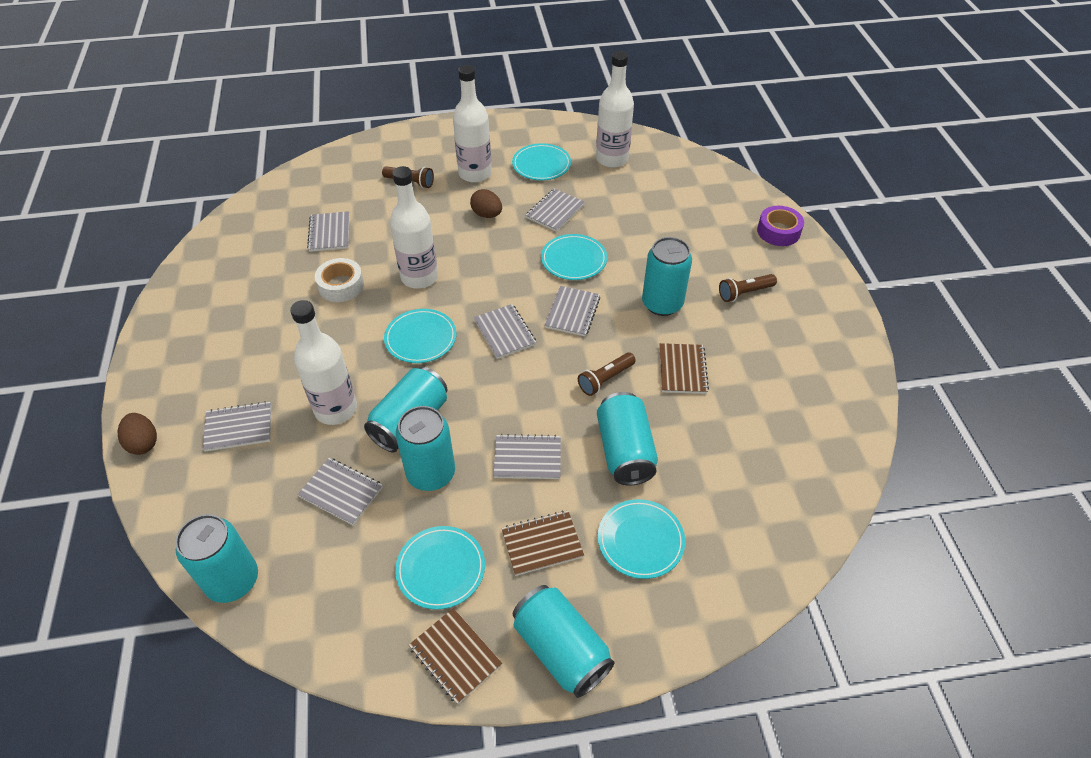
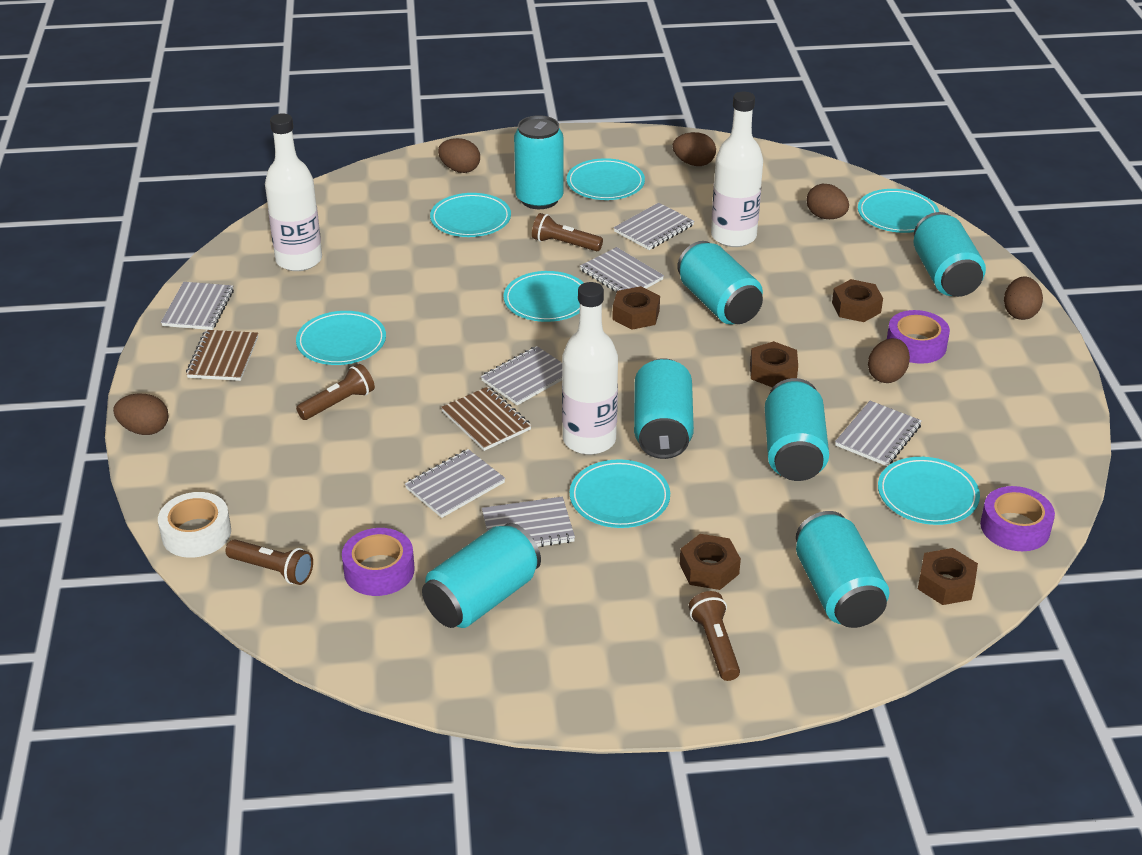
brown egg: 2 -> 6
brown flashlight: 3 -> 4
brown notebook: 3 -> 2
brown nut: 0 -> 5
purple tape: 1 -> 3
turquoise can: 6 -> 7
turquoise plate: 5 -> 7
white bottle: 4 -> 3

